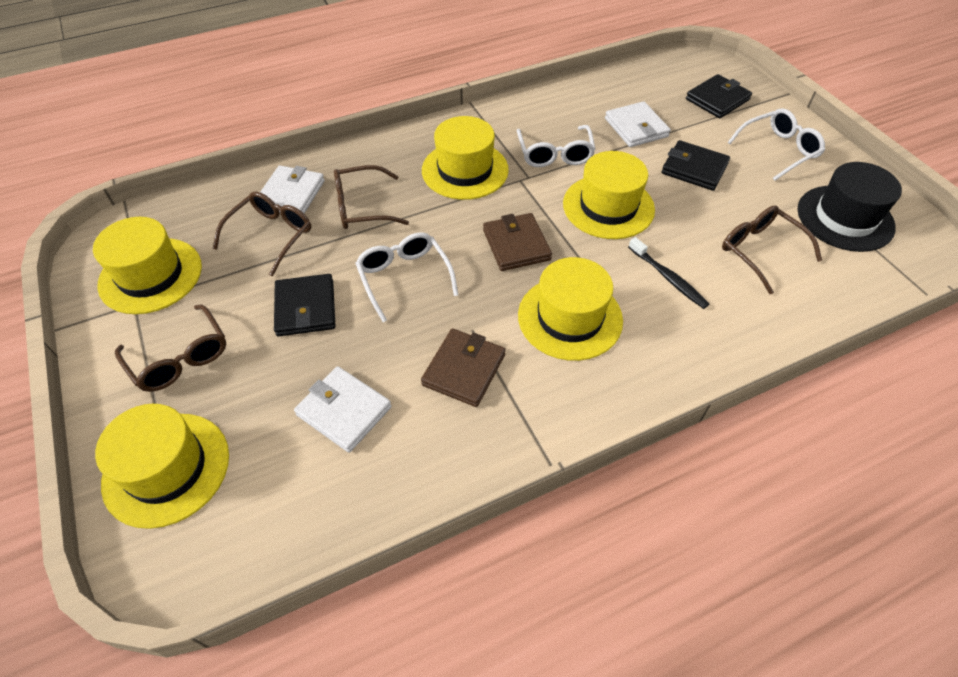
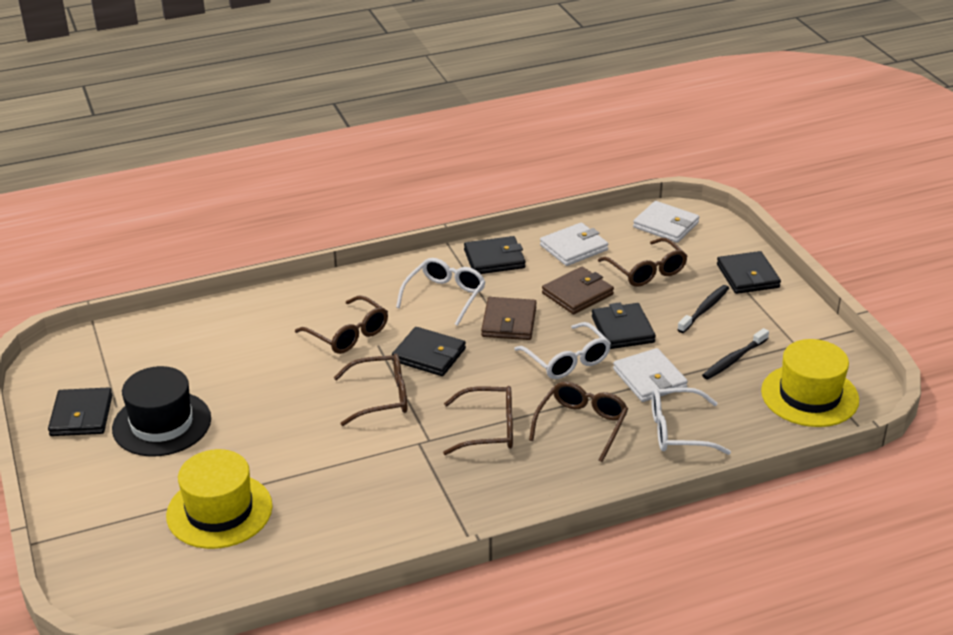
black toothbrush: 1 -> 2
black wallet: 3 -> 5
brown glasses: 4 -> 5
yellow hat: 5 -> 2

